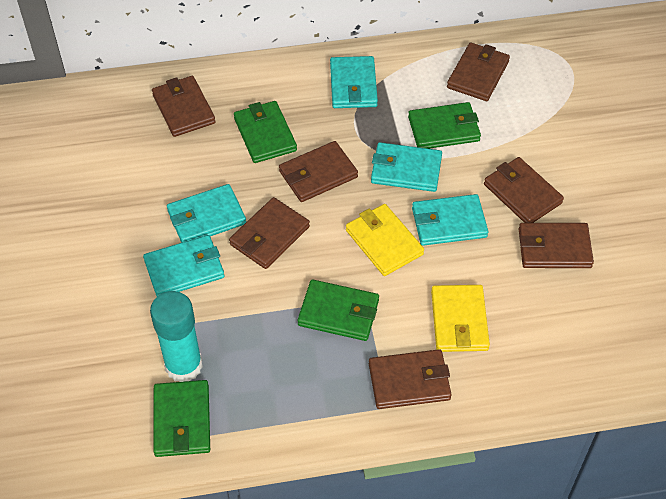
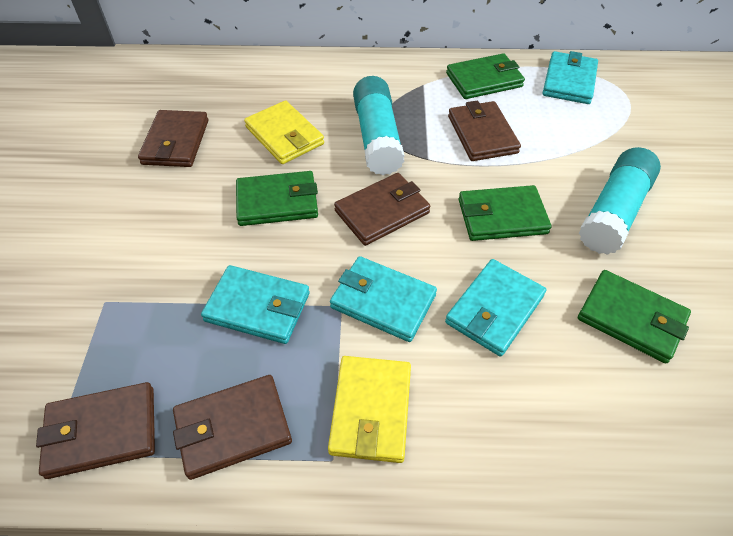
brown wallet: 7 -> 5
turquoise glue stick: 1 -> 2
turquoise wallet: 5 -> 4

